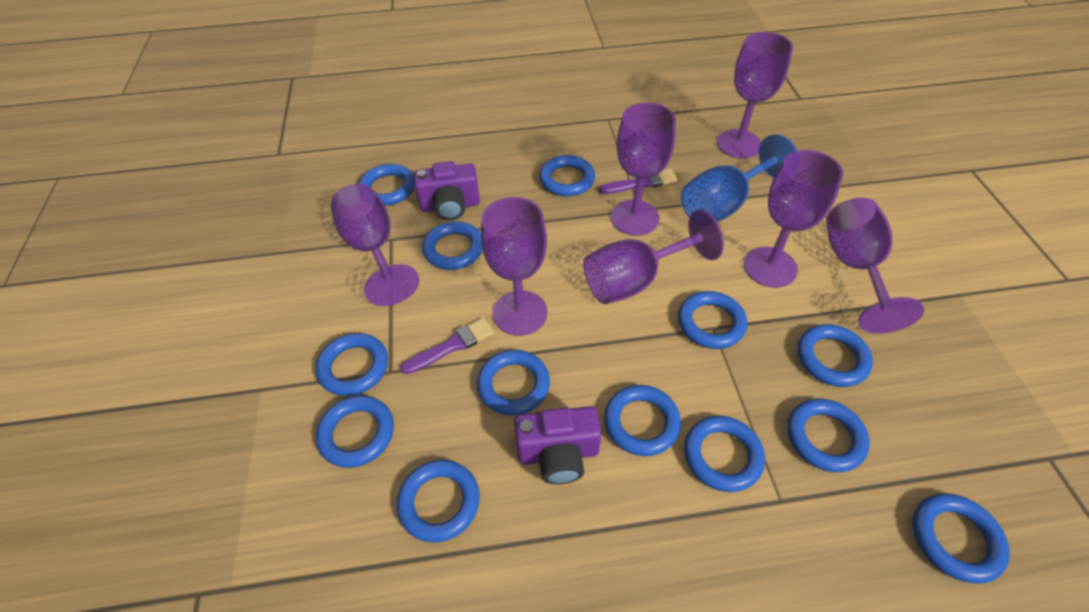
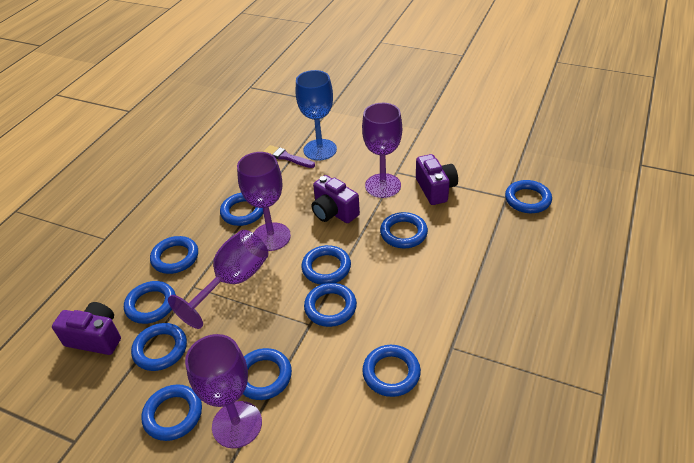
blue ring: 13 -> 11
purple brush: 2 -> 1
purple camera: 2 -> 3
purple goblet: 7 -> 4

